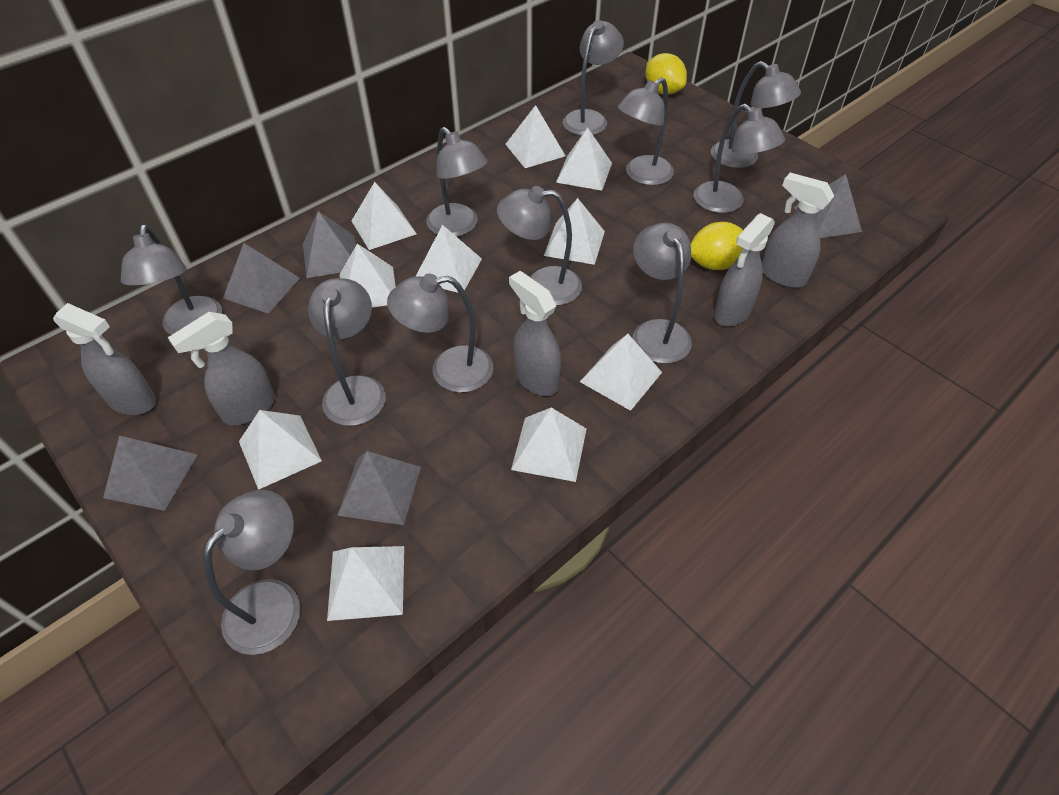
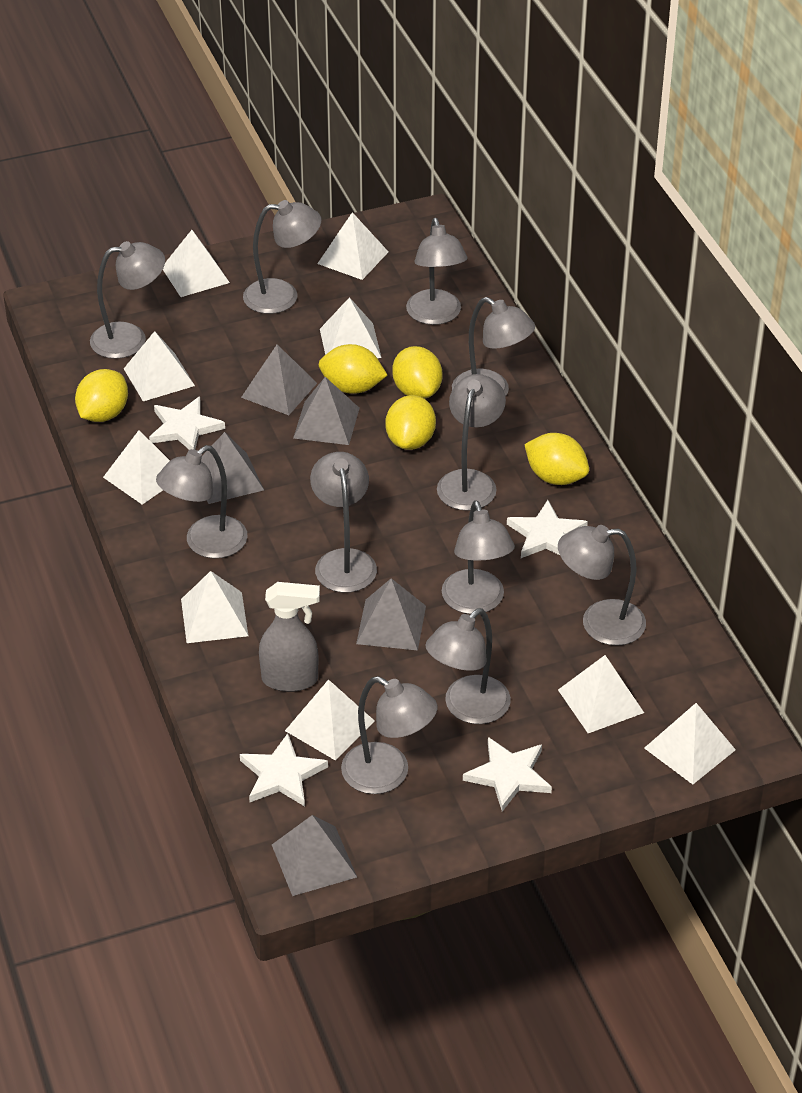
grey spray bottle: 5 -> 1
white pyramid: 10 -> 9
white star: 0 -> 4
yellow lemon: 2 -> 5

